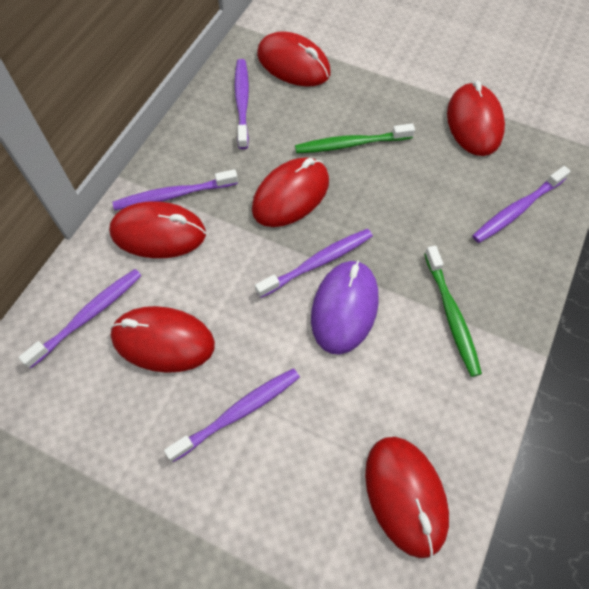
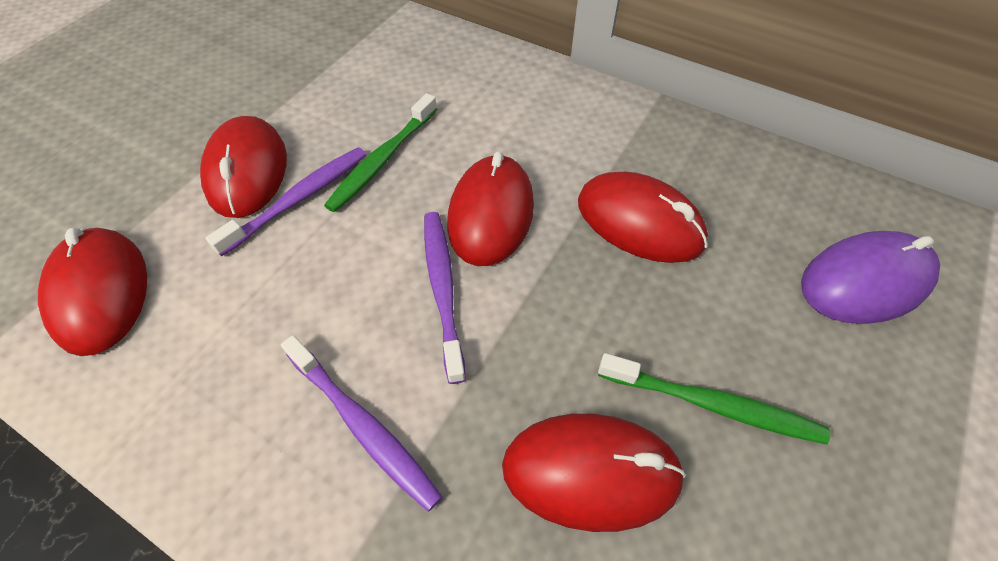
purple toothbrush: 6 -> 3
red mouse: 6 -> 5

